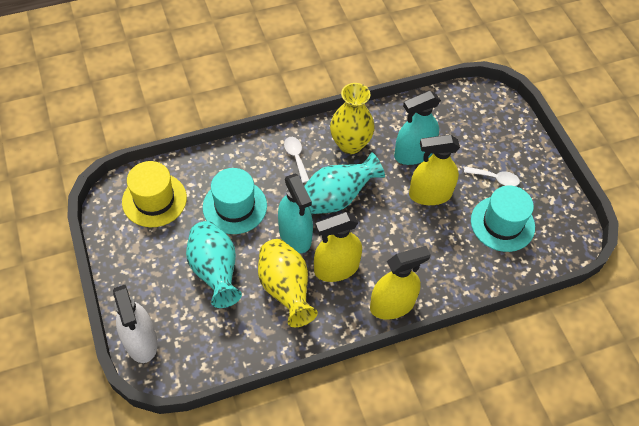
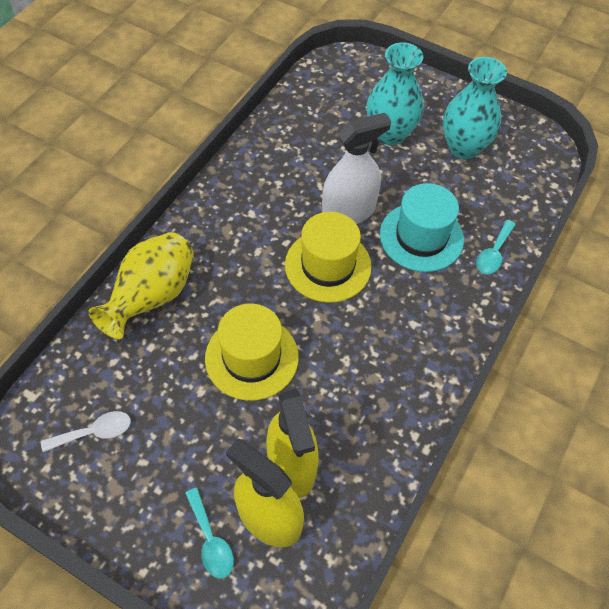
turquoise hat: 2 -> 1
turquoise spoon: 0 -> 2
turquoise spray bottle: 2 -> 0
white spoon: 2 -> 1
yellow hat: 1 -> 2
yellow spray bottle: 3 -> 2
yellow vase: 2 -> 1

